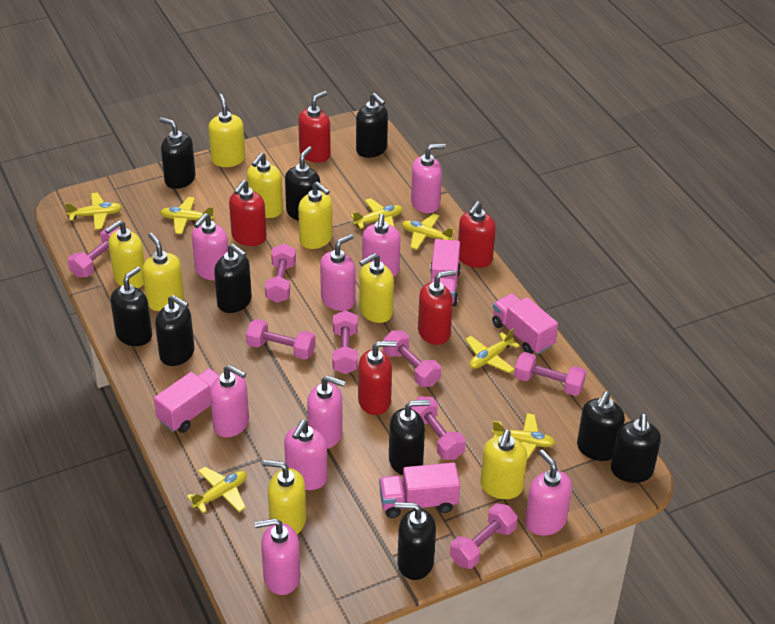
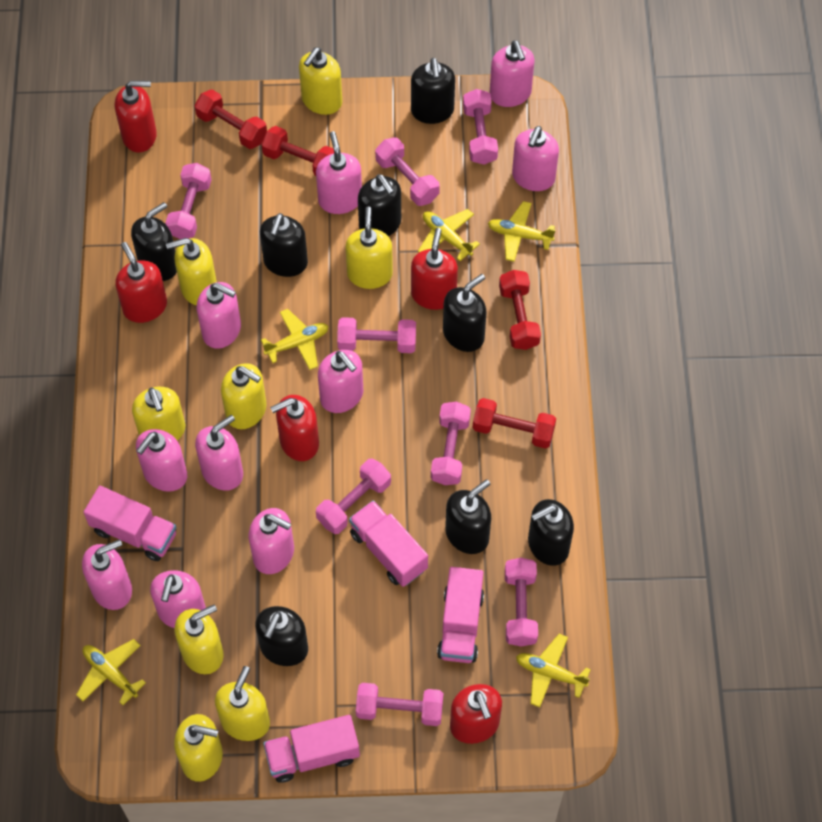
black soap dispenser: 10 -> 8
pink soap dispenser: 9 -> 10
red dumbbell: 0 -> 4
yellow plane: 7 -> 5

